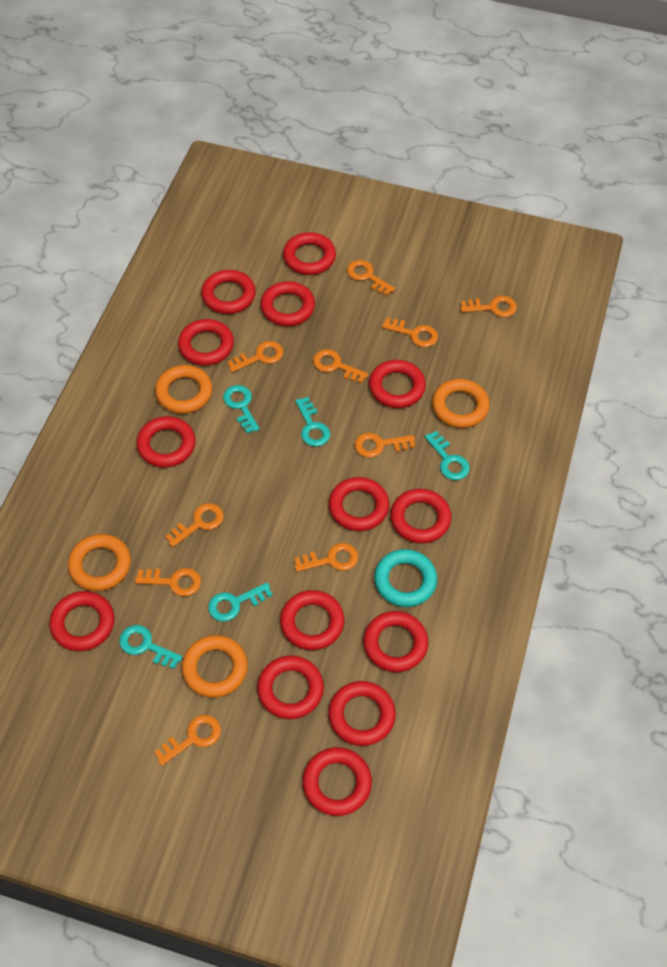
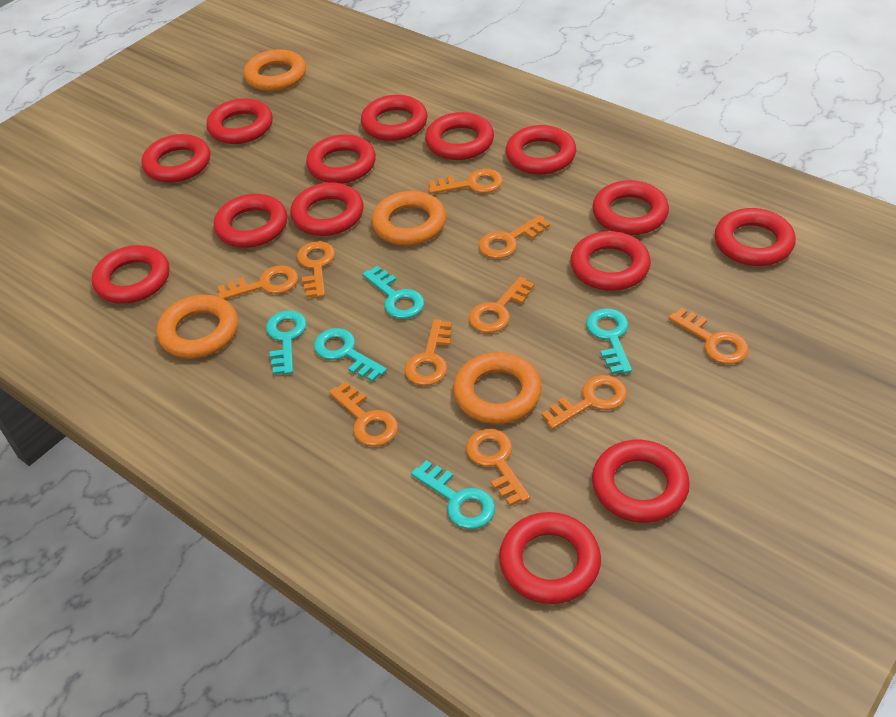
turquoise ring: 1 -> 0

